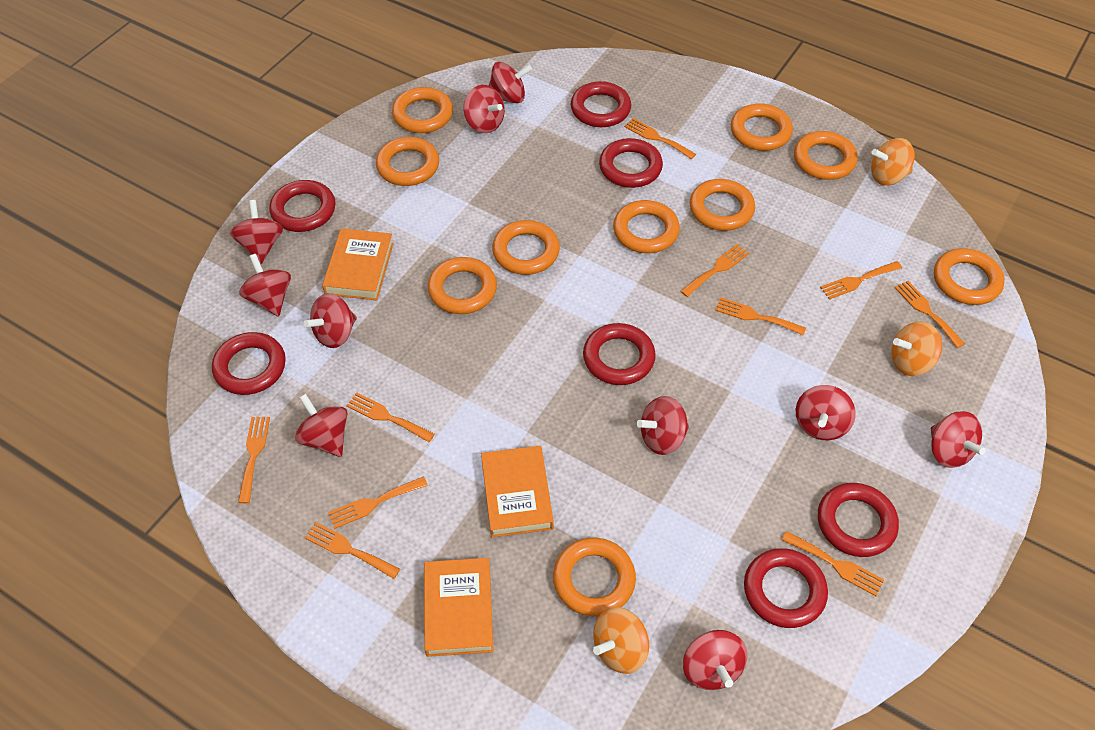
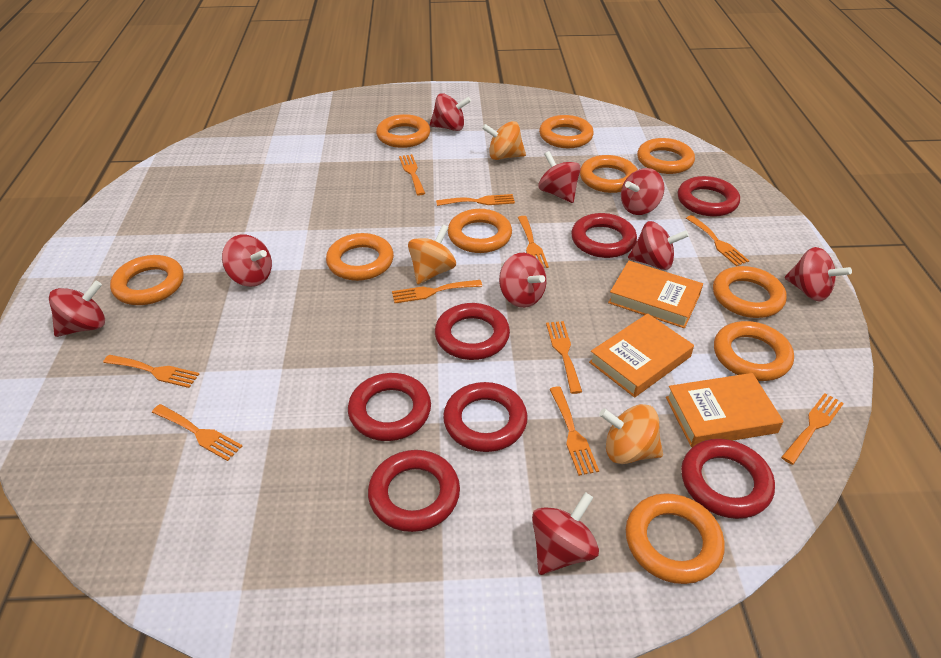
red spinning top: 10 -> 9

